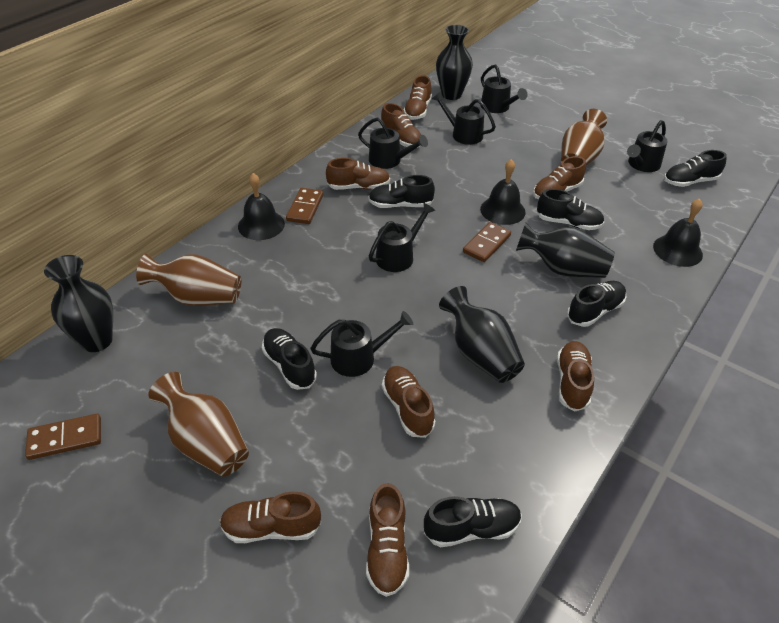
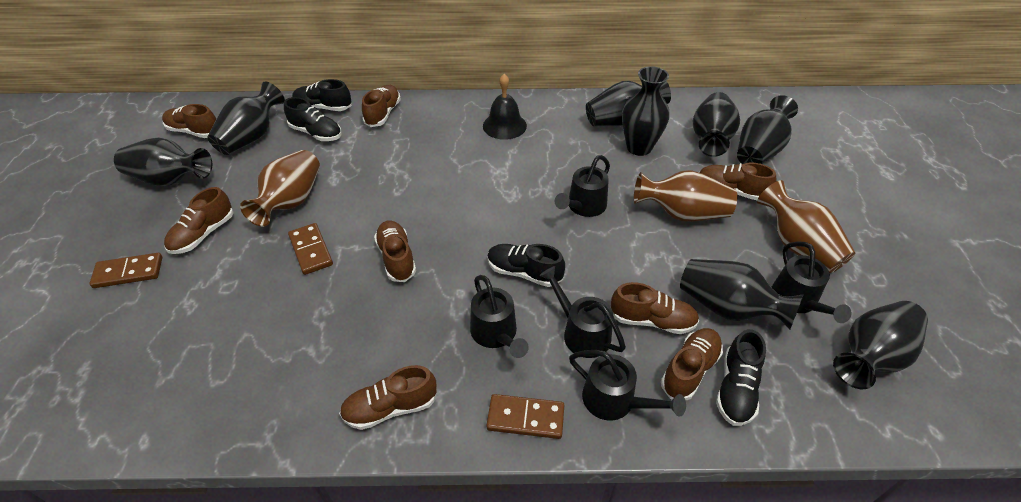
black bell: 3 -> 1
black shoe: 6 -> 4
black vase: 4 -> 8
black watering can: 6 -> 5

